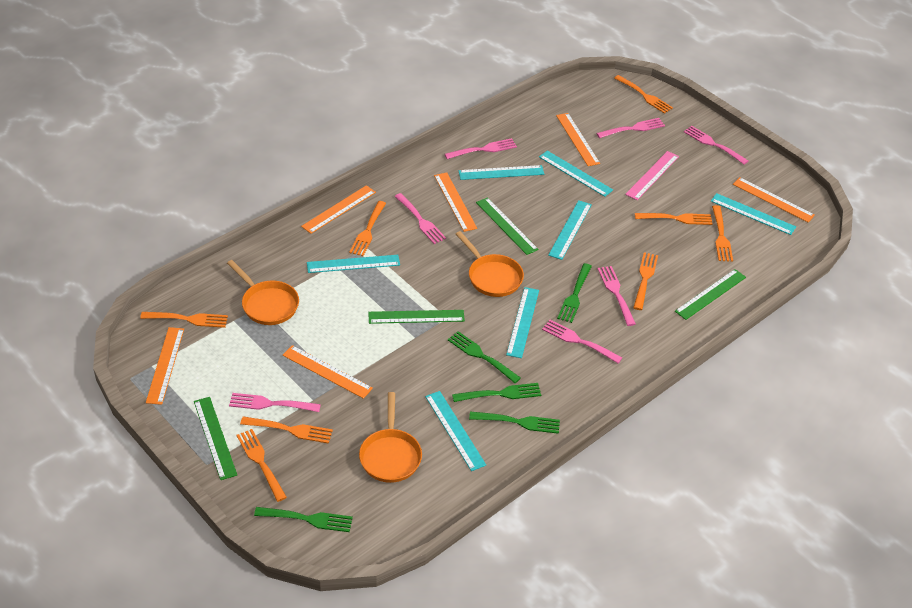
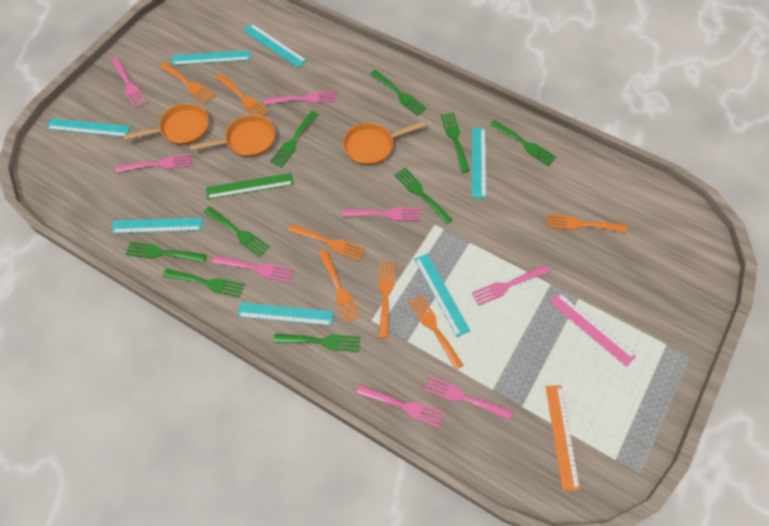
green fork: 5 -> 9
green ruler: 4 -> 1
orange fork: 8 -> 7
orange ruler: 6 -> 1
pink fork: 7 -> 8

